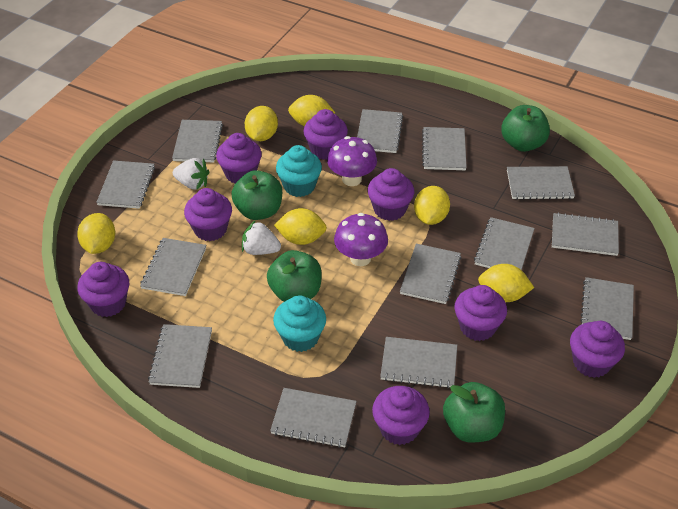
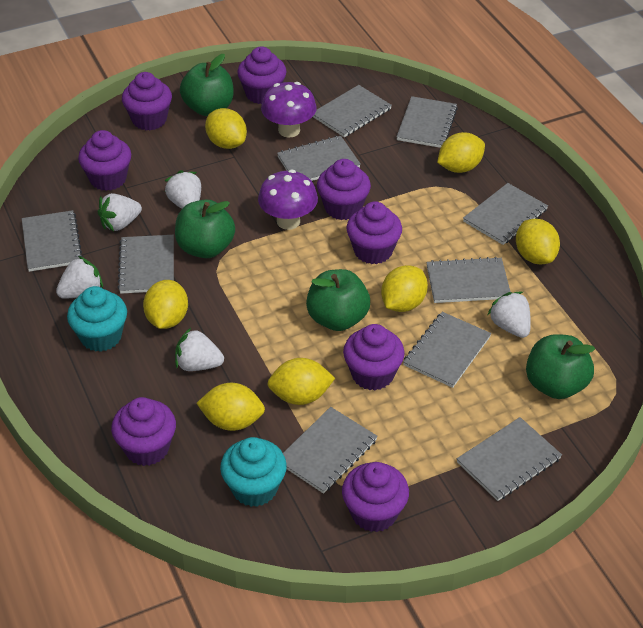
grey notebook: 13 -> 10
white strawberry: 2 -> 5
yellow lemon: 6 -> 7

